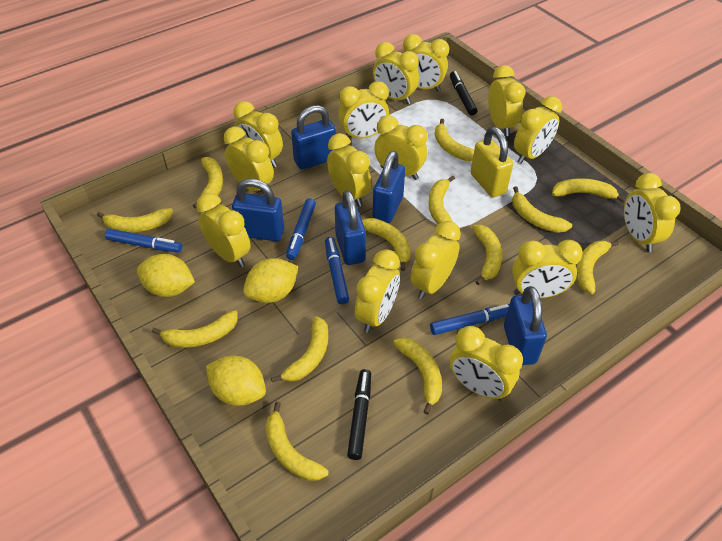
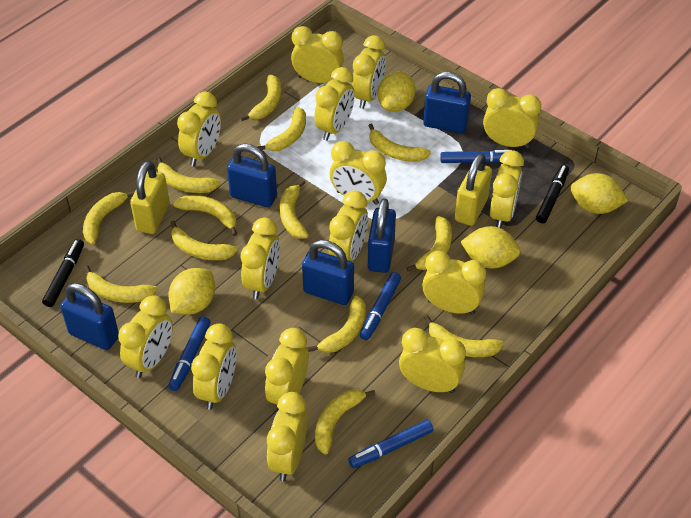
yellow lemon: 3 -> 4
yellow padlock: 1 -> 2

